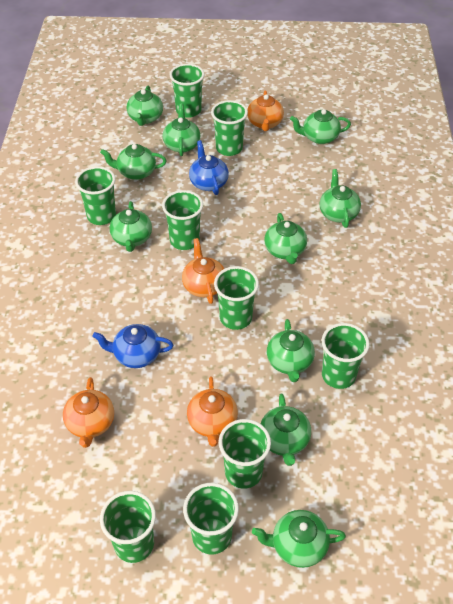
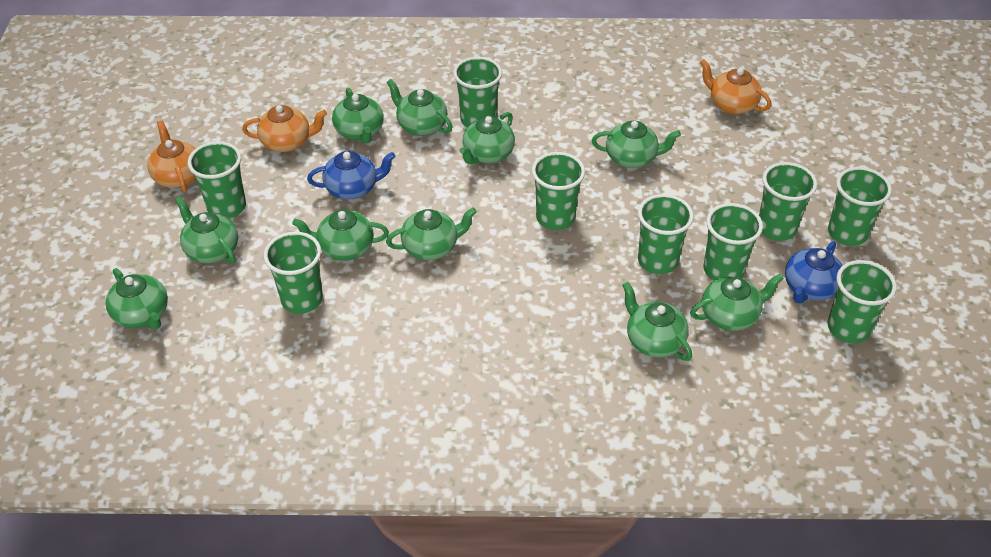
orange teapot: 4 -> 3

